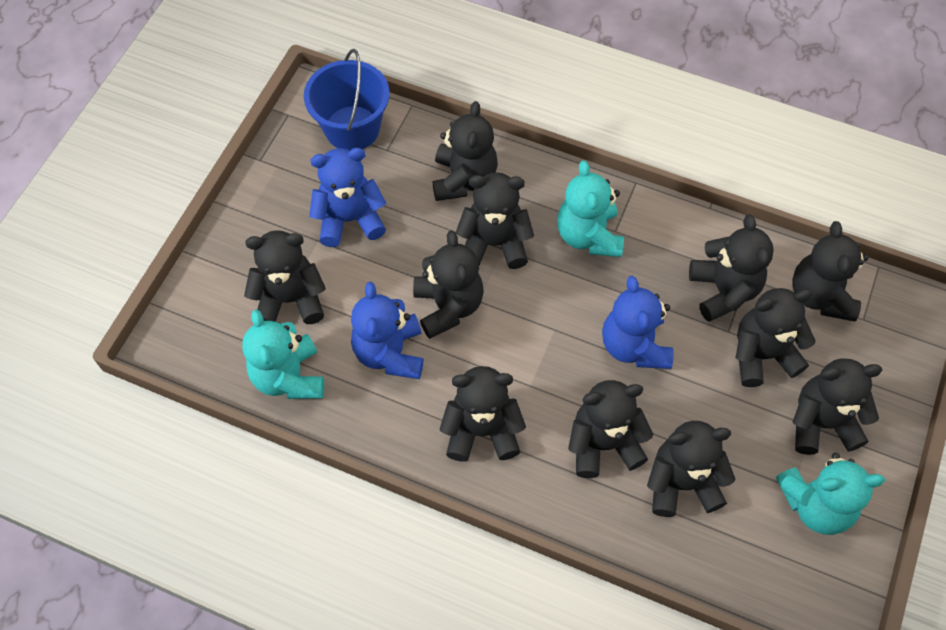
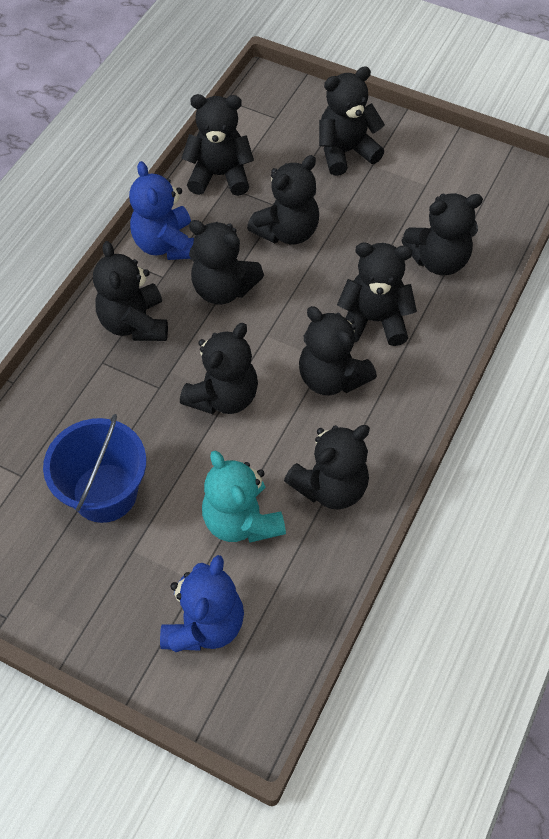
black teddy bear: 11 -> 10
blue teddy bear: 3 -> 2
turquoise teddy bear: 3 -> 1

